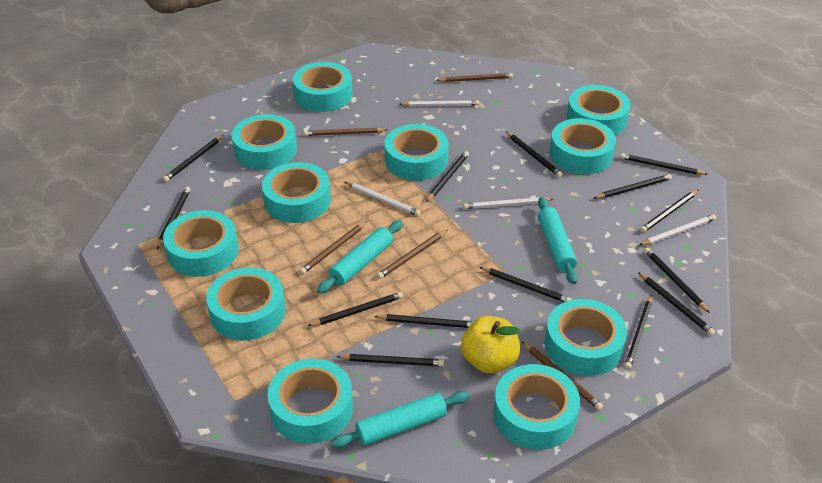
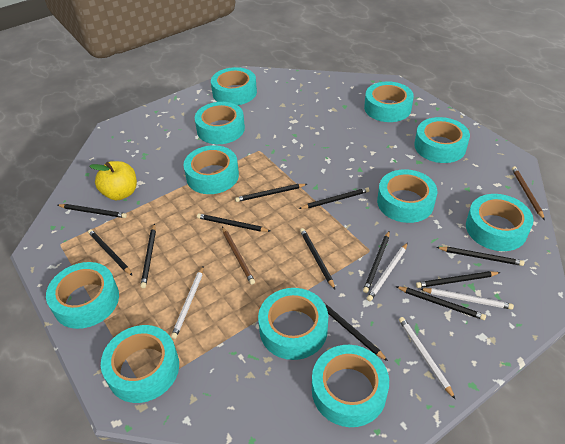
black pencil: 14 -> 12
brown pencil: 5 -> 2
turquoise rolling pin: 3 -> 0

